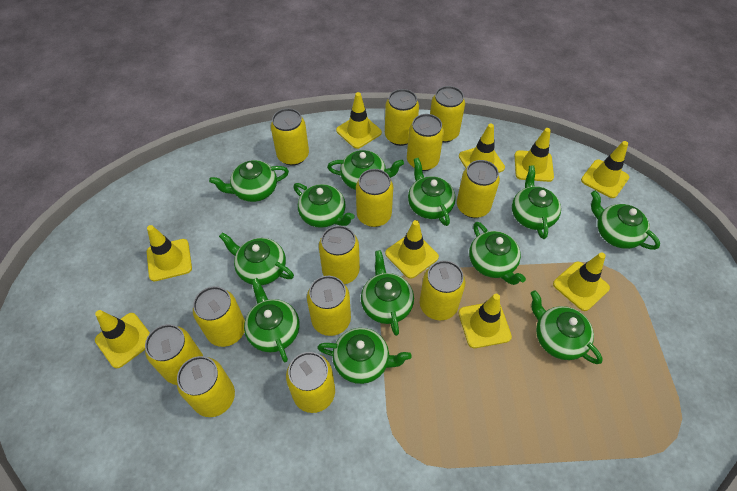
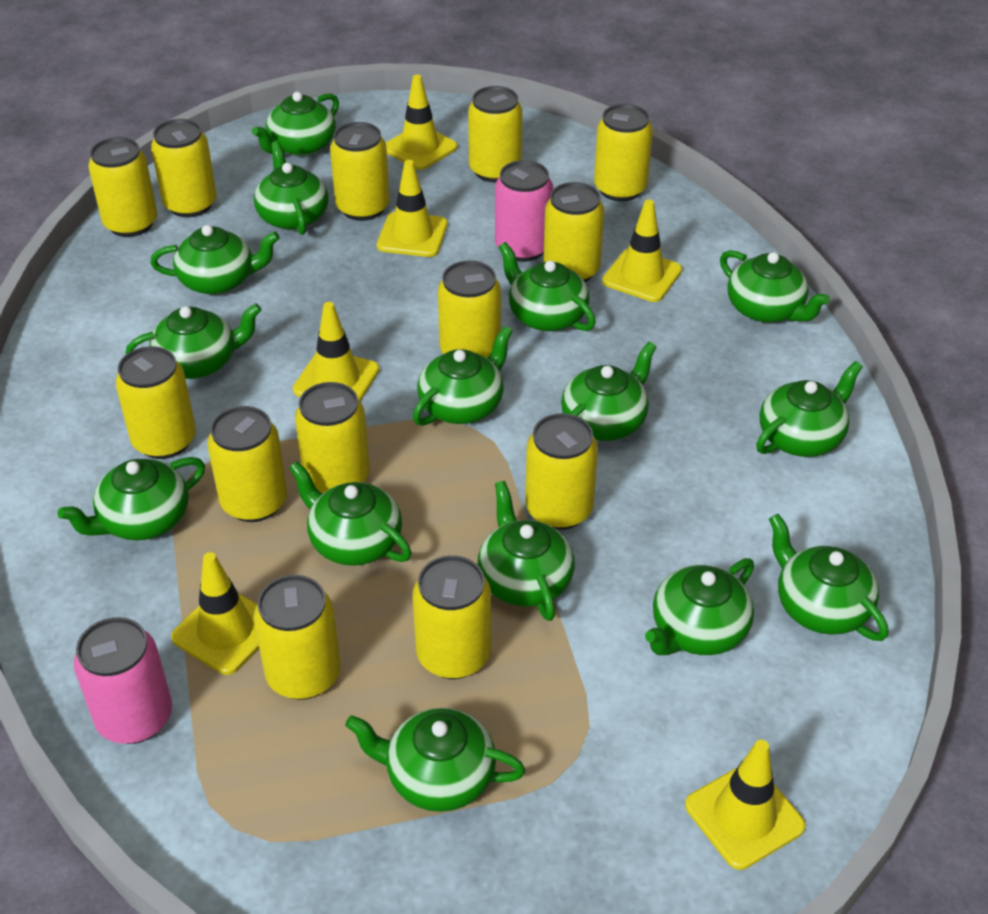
green teapot: 12 -> 15
pink can: 0 -> 2
yellow traffic cone: 9 -> 6

